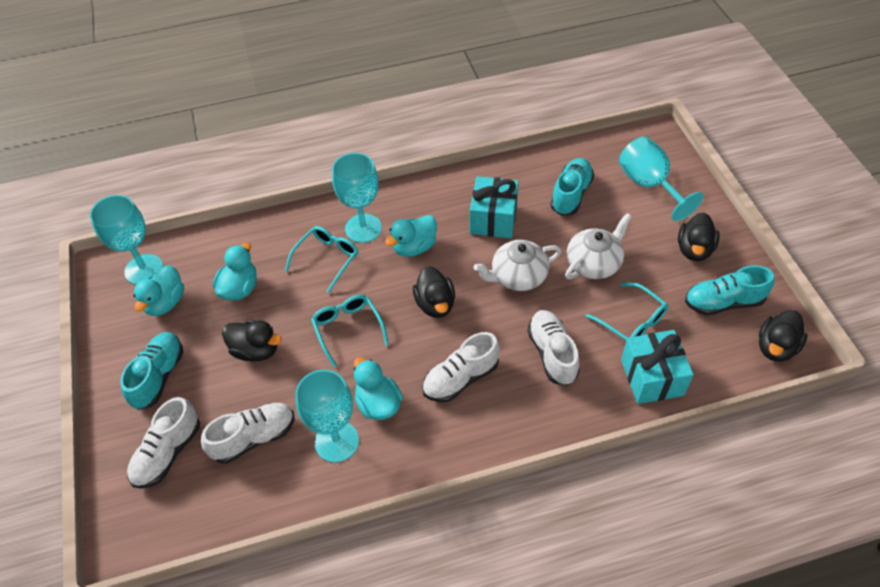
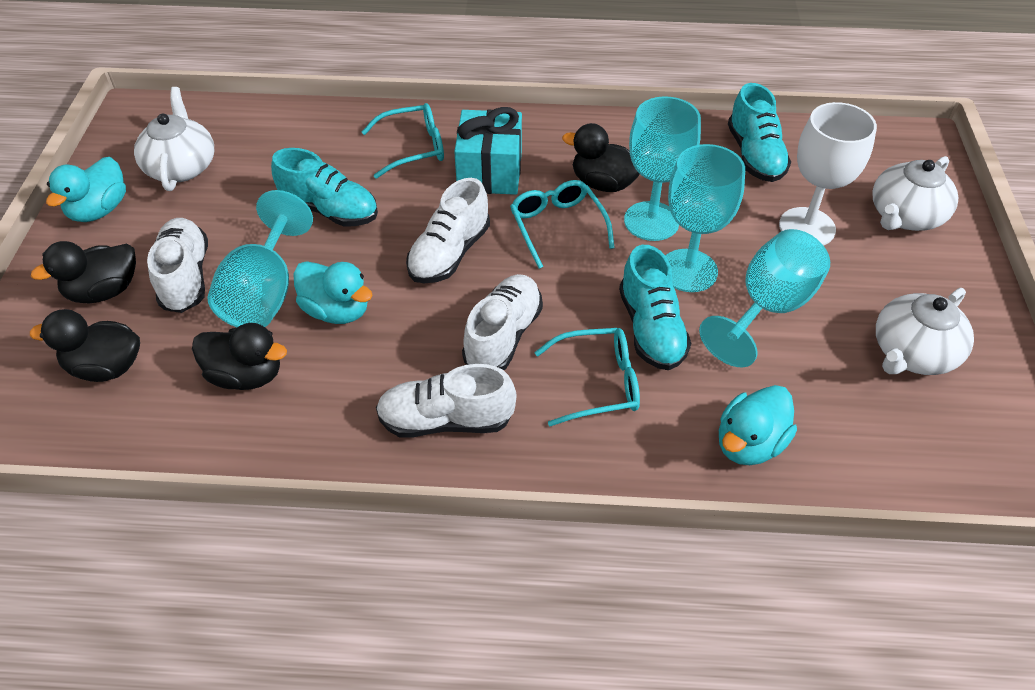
turquoise duck: 4 -> 3
turquoise gift: 2 -> 1
white goblet: 0 -> 1
white teapot: 2 -> 3

